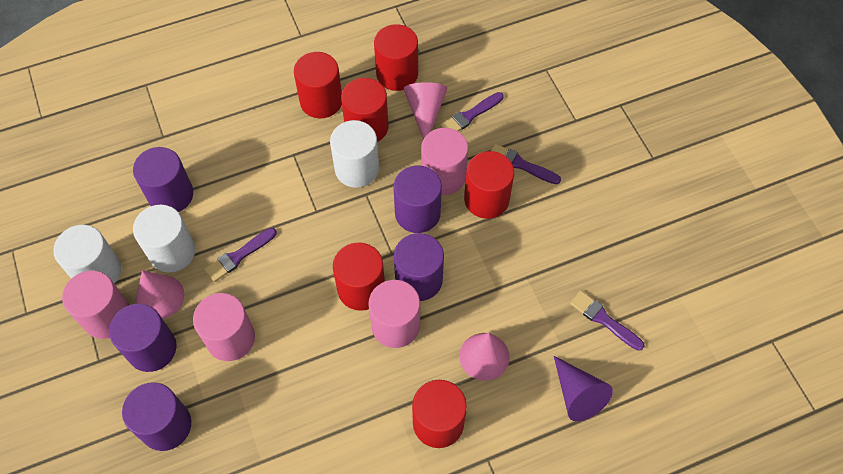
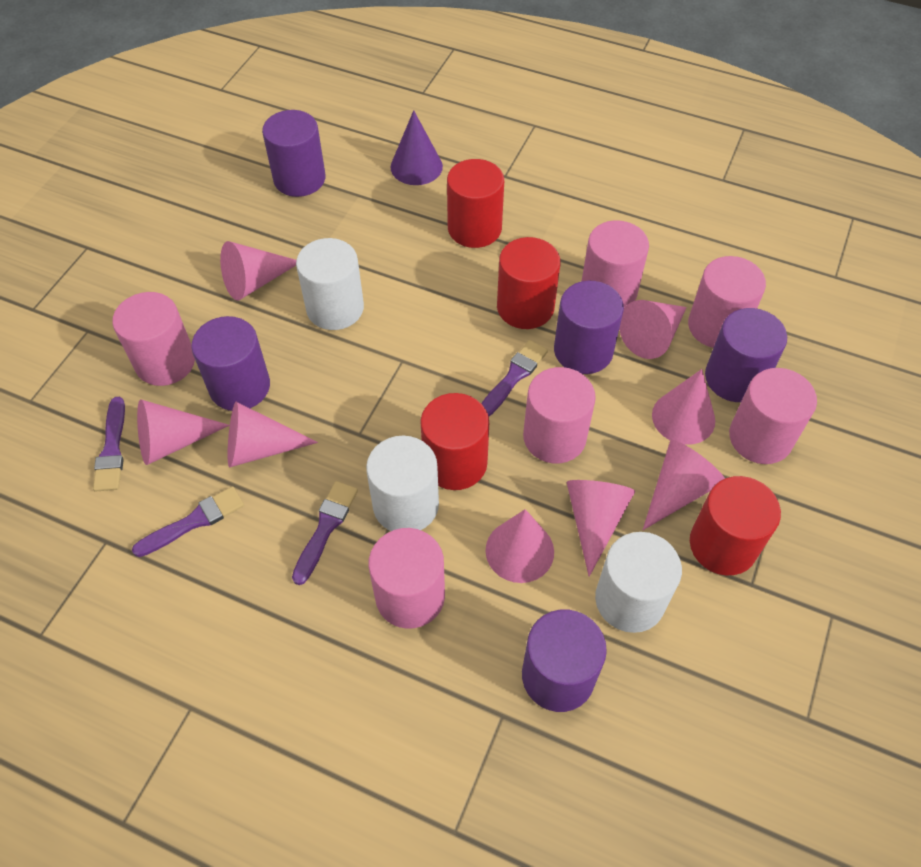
pink cone: 3 -> 8
pink cylinder: 4 -> 6
red cylinder: 6 -> 4

